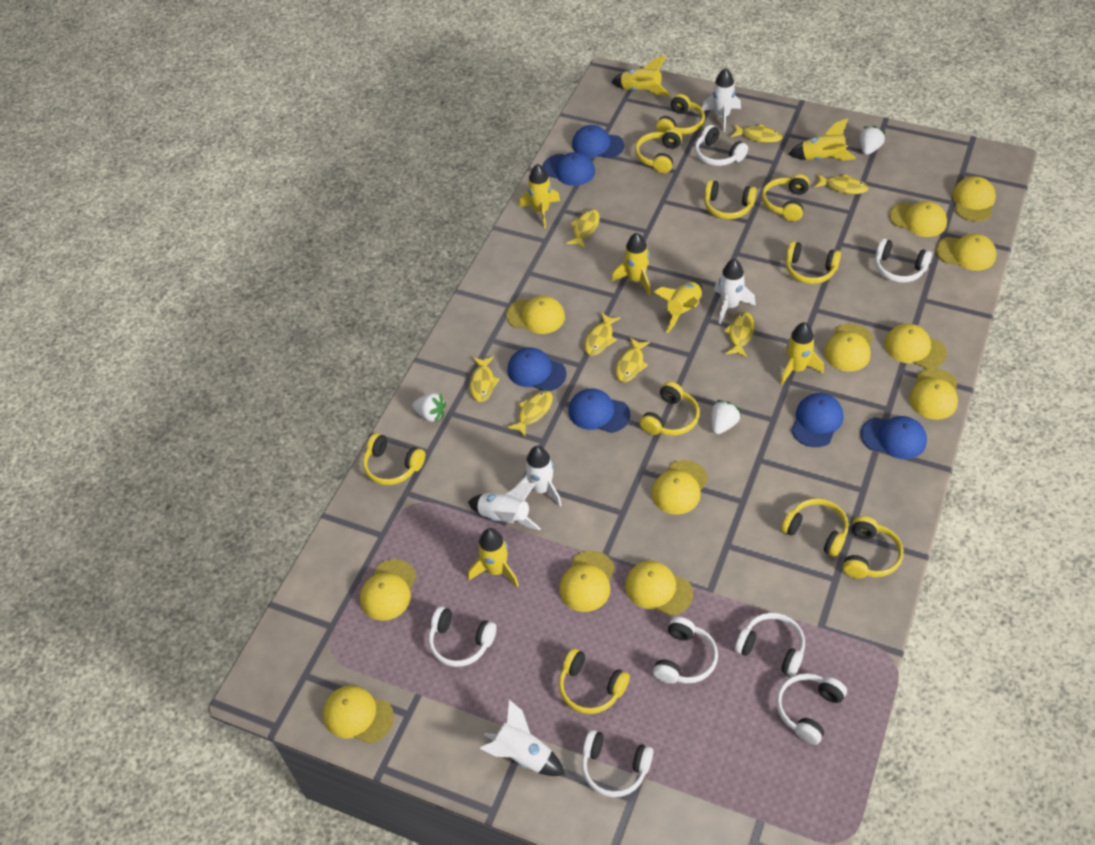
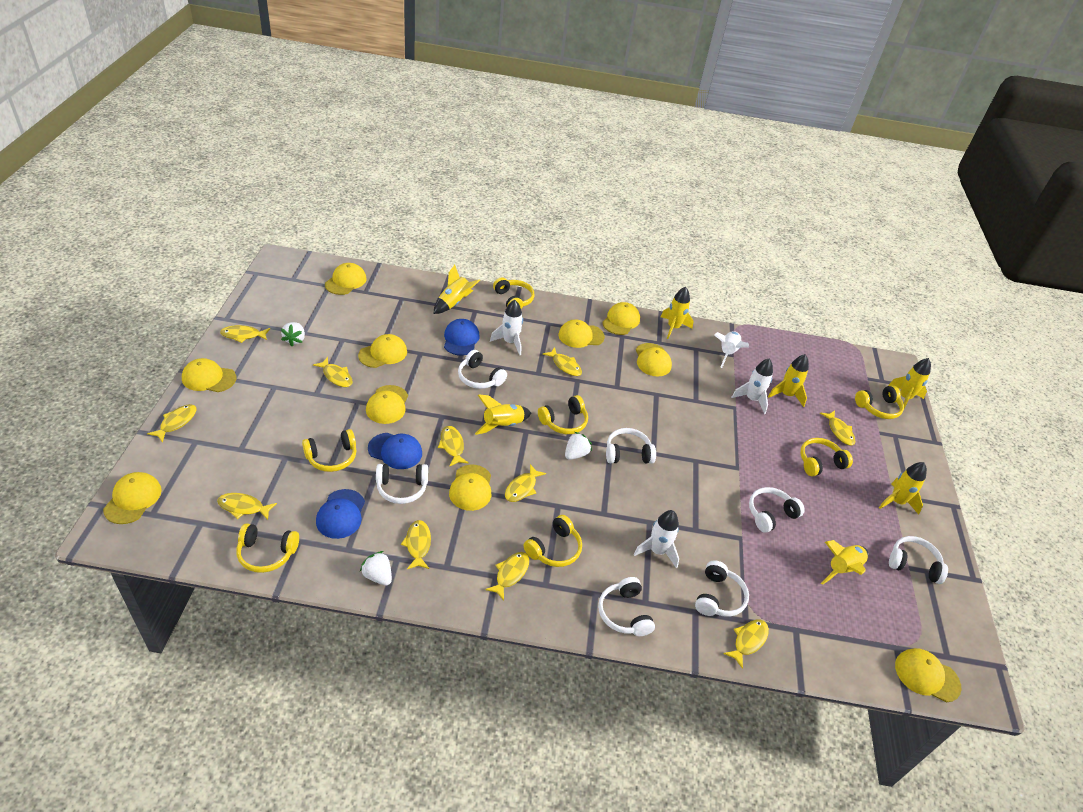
blue cap: 6 -> 3
white rocket: 5 -> 4
yellow cap: 12 -> 10
yellow fish: 8 -> 11
yellow headphones: 10 -> 7

